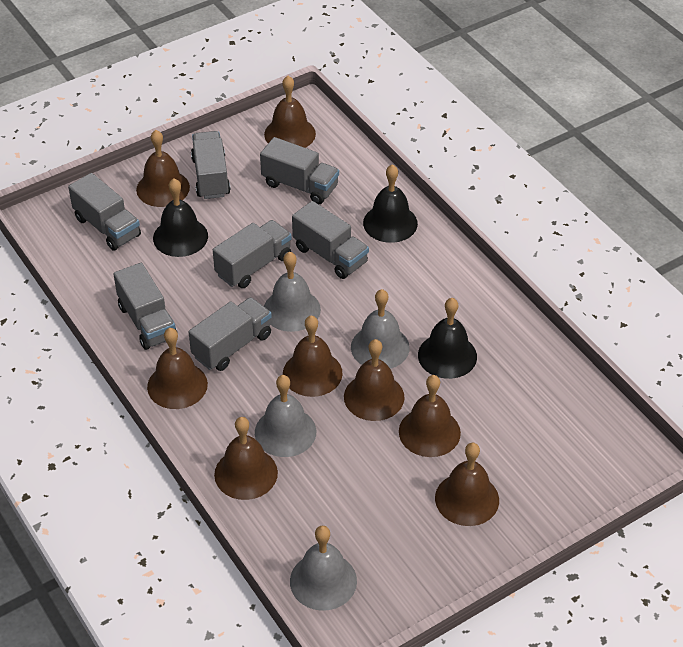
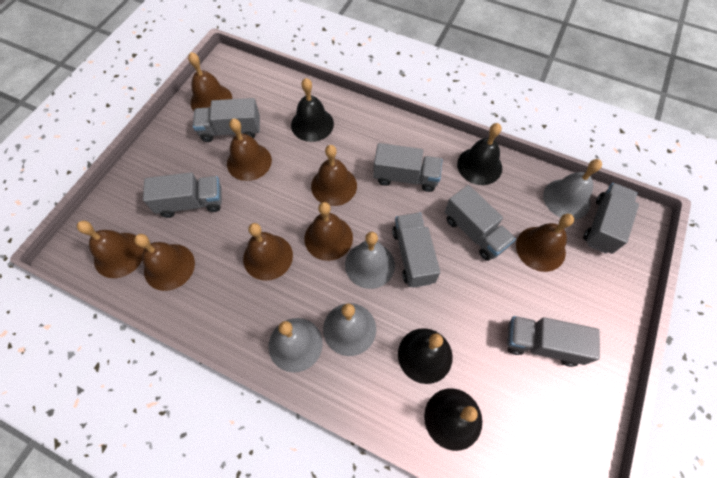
black bell: 3 -> 4

